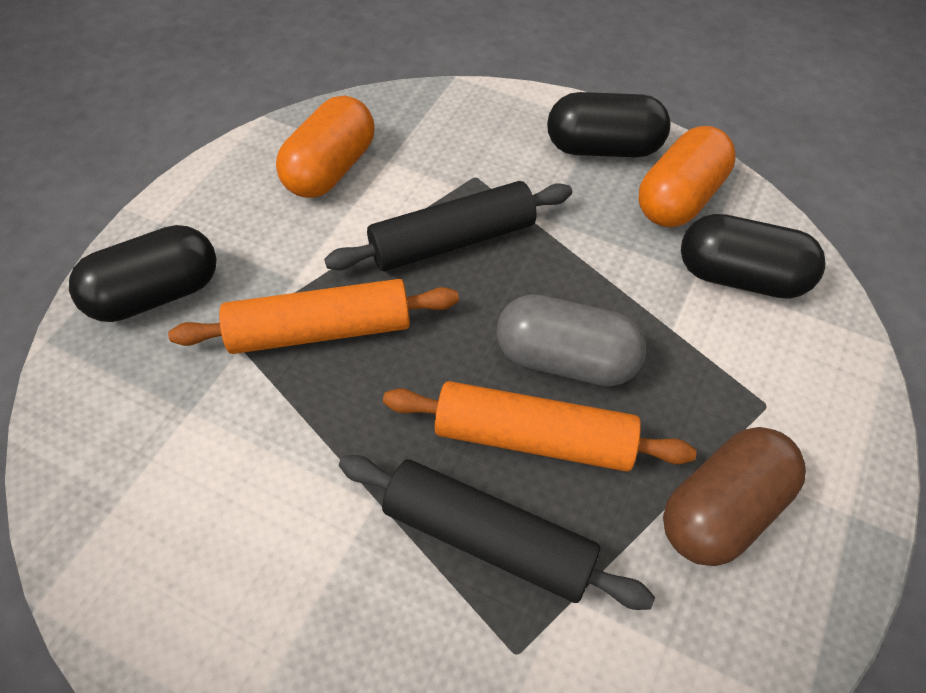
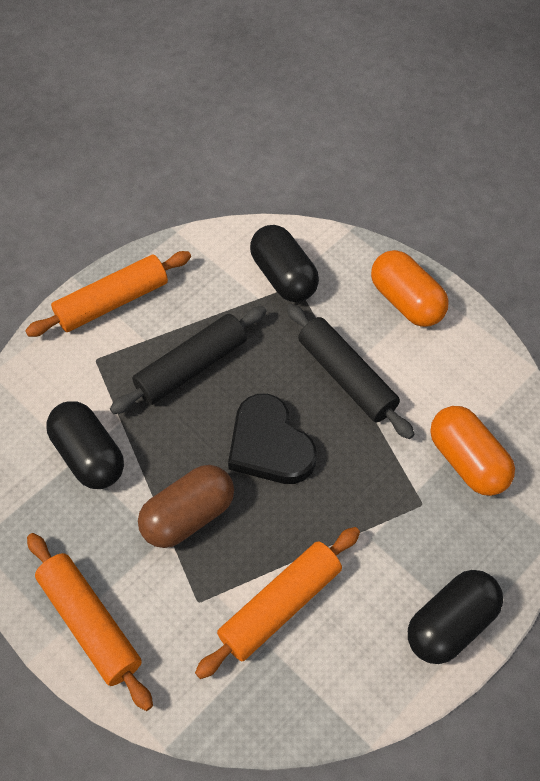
black heart: 0 -> 1
grey capsule: 1 -> 0
orange rolling pin: 2 -> 3

